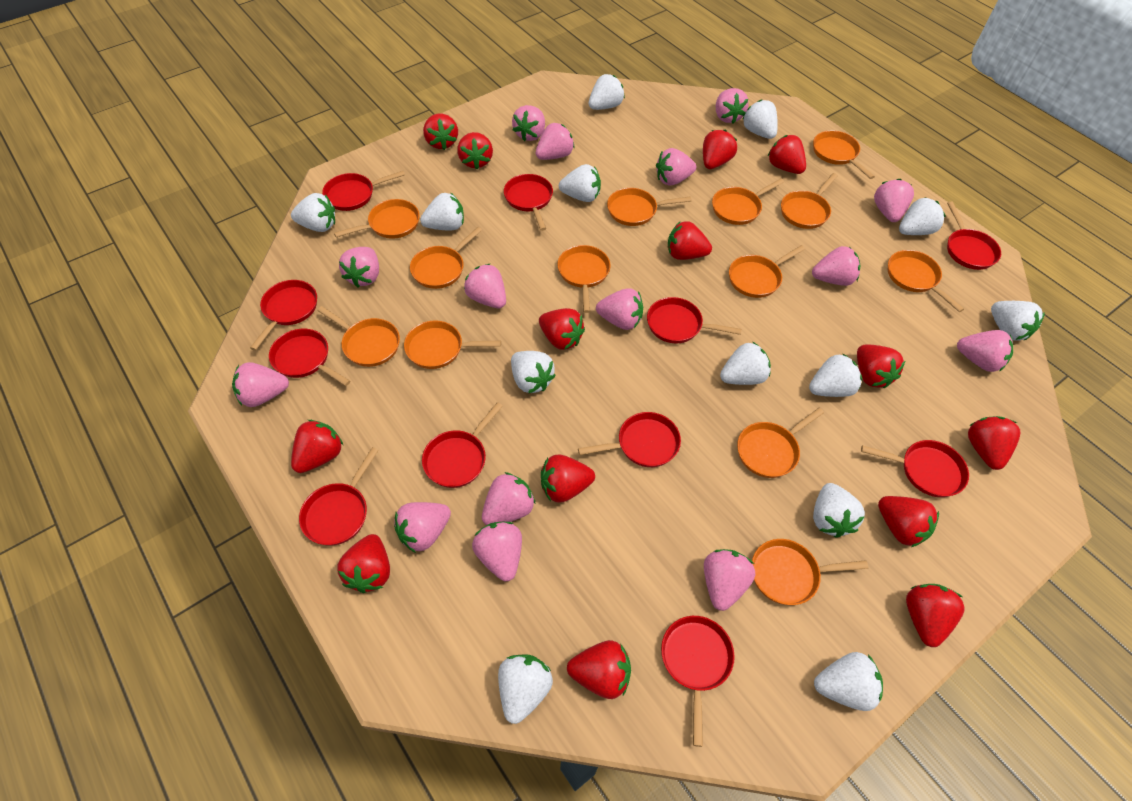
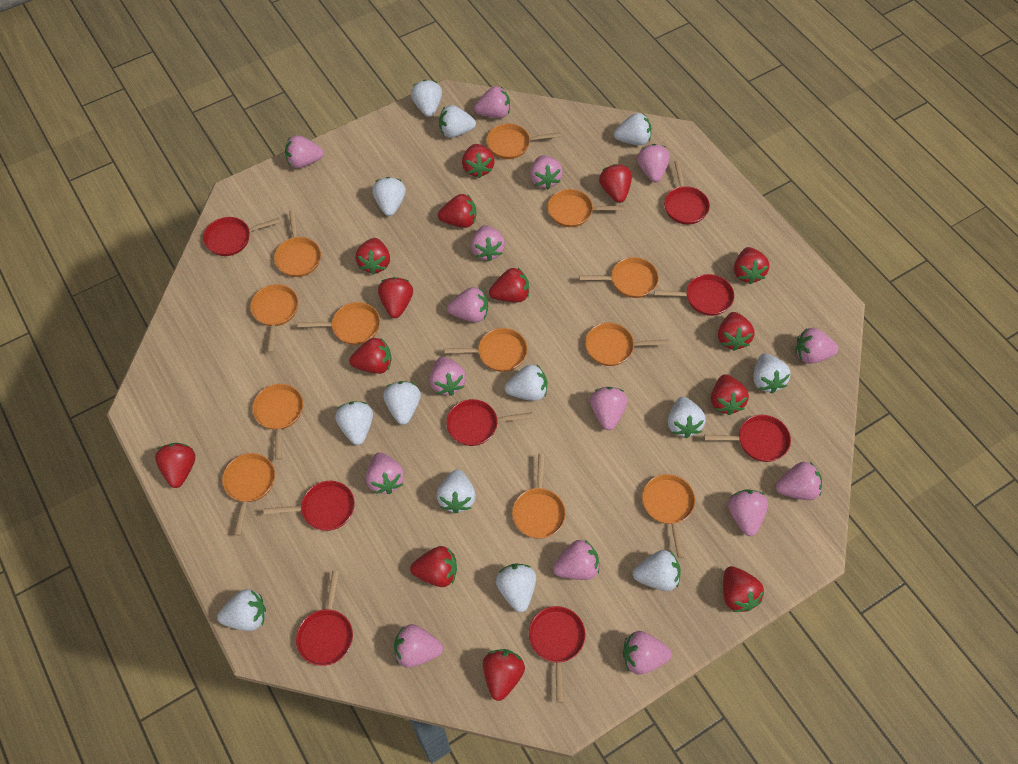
orange pan: 13 -> 12
red pan: 11 -> 8

